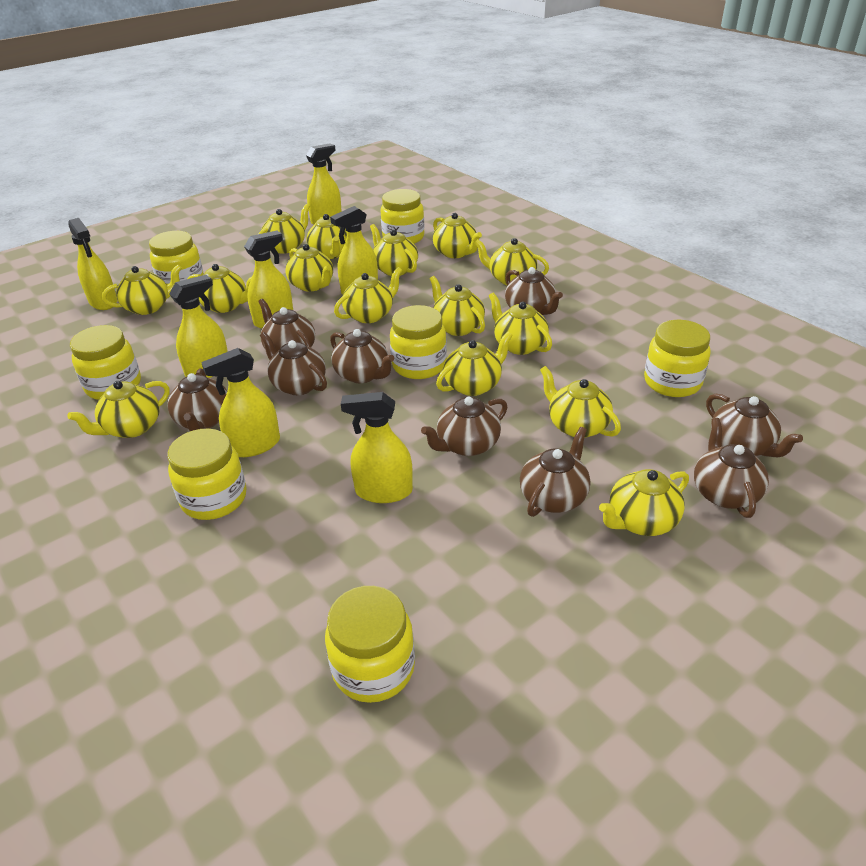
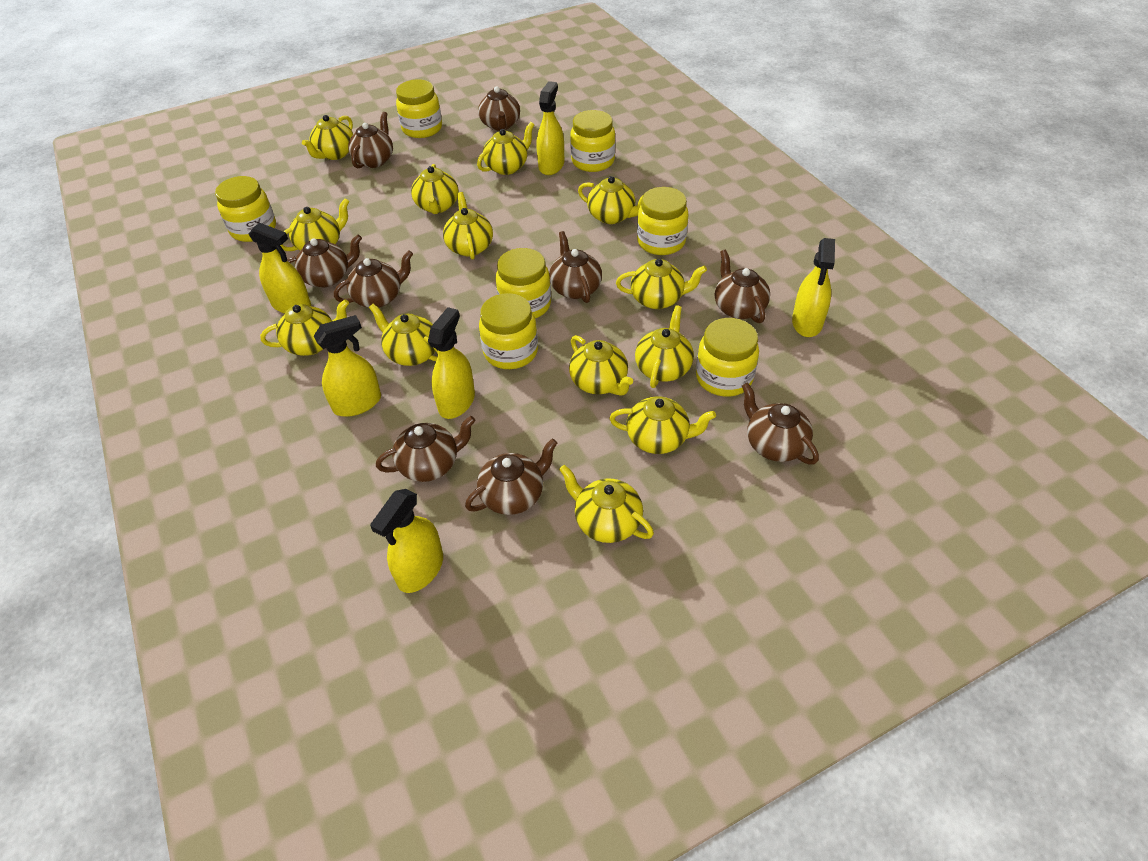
yellow spray bottle: 7 -> 6
yellow teapot: 15 -> 13

